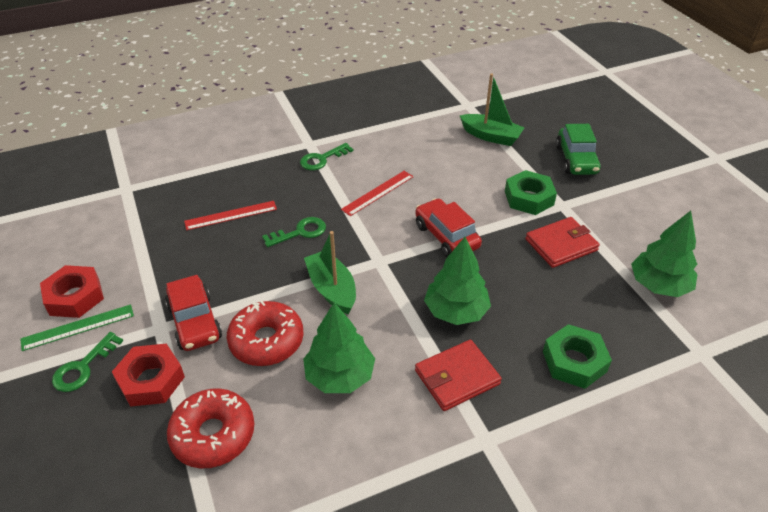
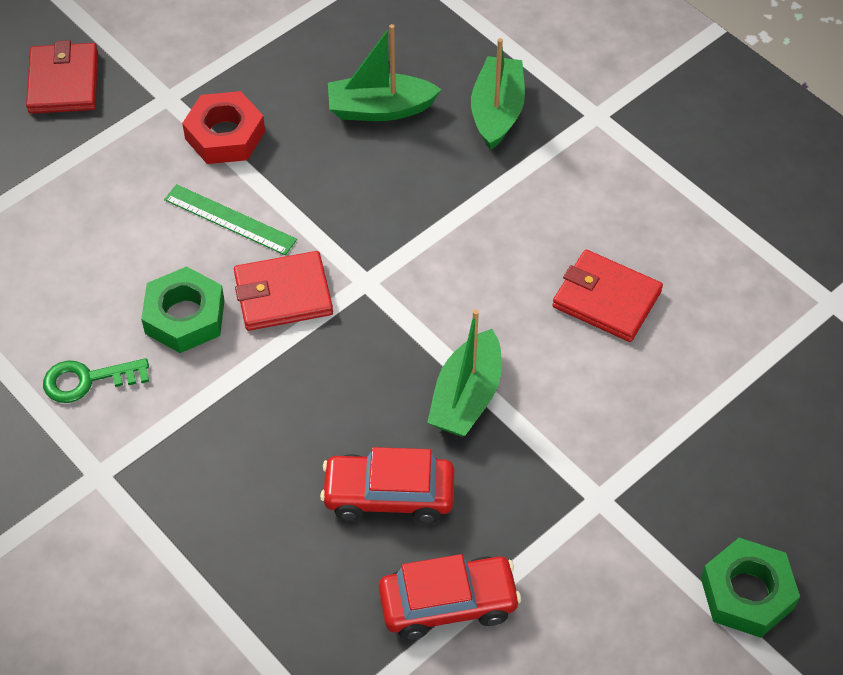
green boat: 2 -> 3
green car: 1 -> 0
green key: 3 -> 1
green tree: 3 -> 0
red donut: 2 -> 0
red nut: 2 -> 1
red ruler: 2 -> 0
red wallet: 2 -> 3

